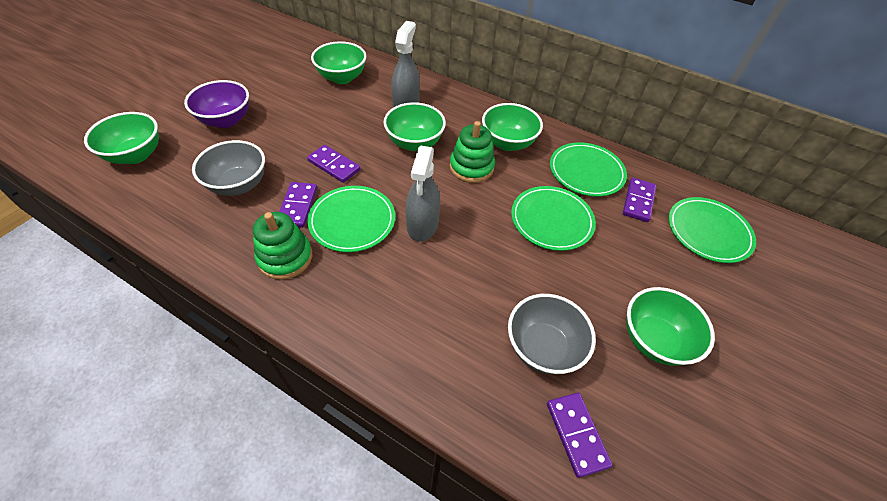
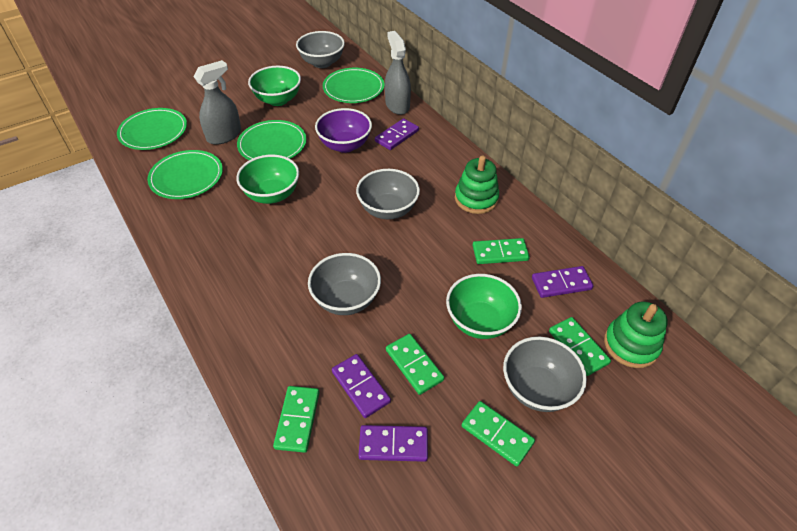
green bowl: 5 -> 3
green domino: 0 -> 5
grey bowl: 2 -> 4

